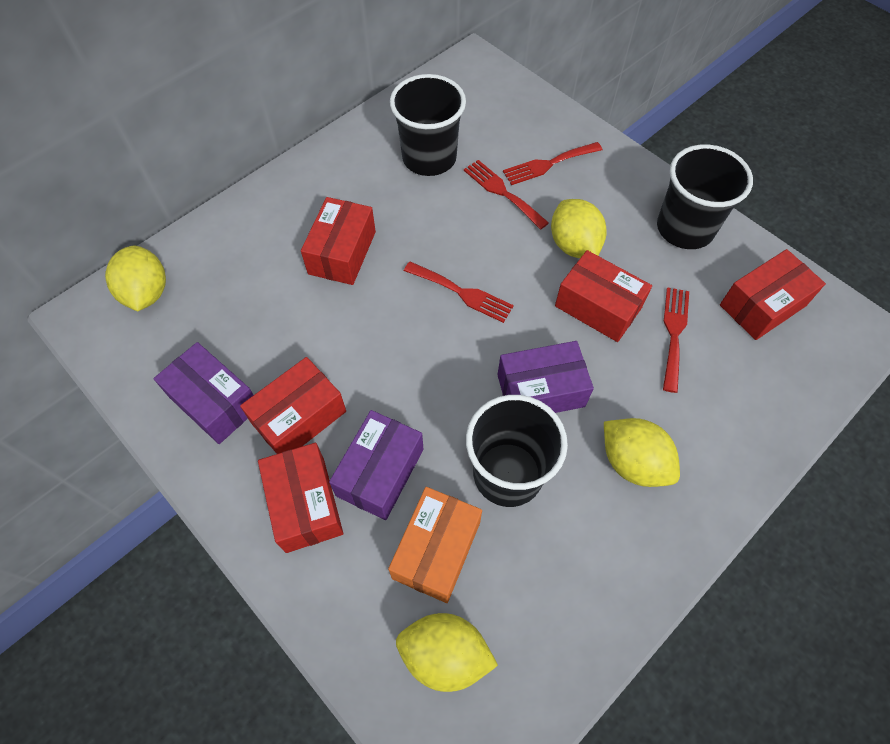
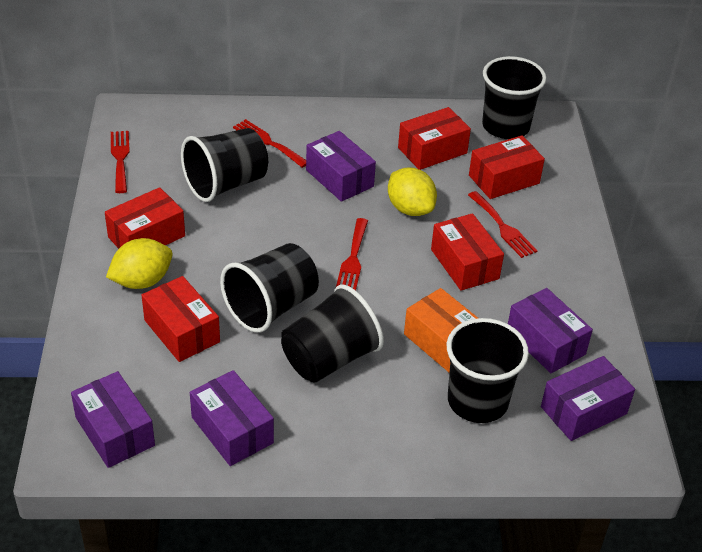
black cup: 3 -> 5
purple box: 3 -> 5
yellow lemon: 4 -> 2

